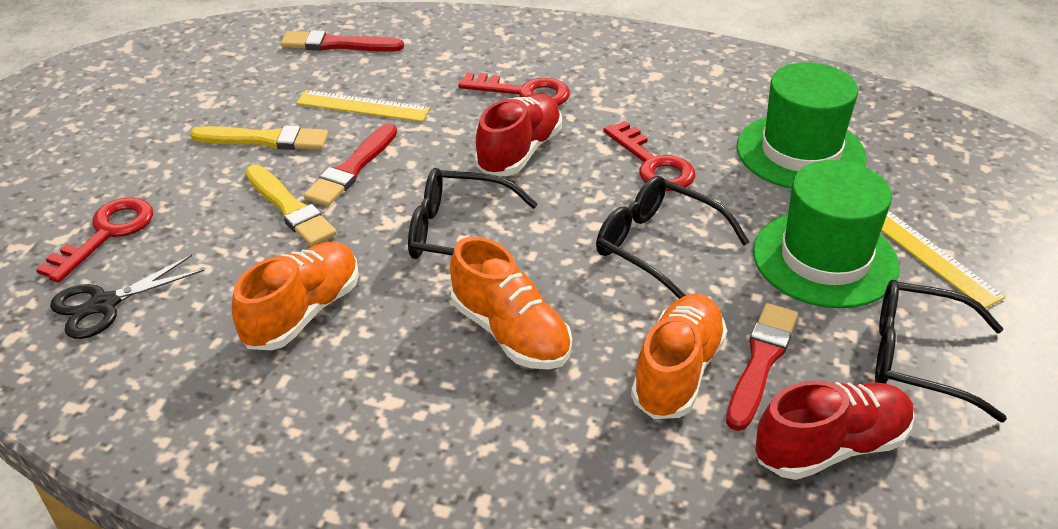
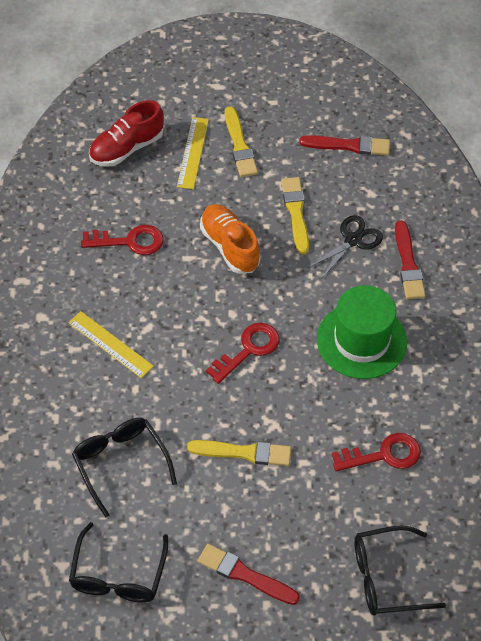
green hat: 2 -> 1
orange shoe: 3 -> 1
red shoe: 2 -> 1
yellow brush: 2 -> 3

